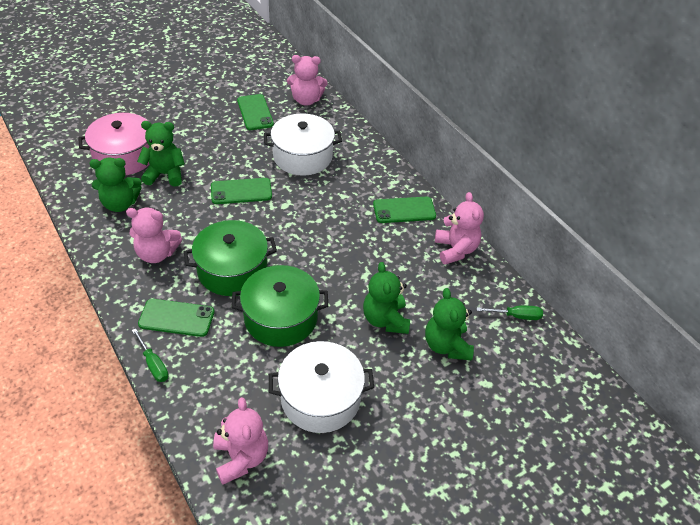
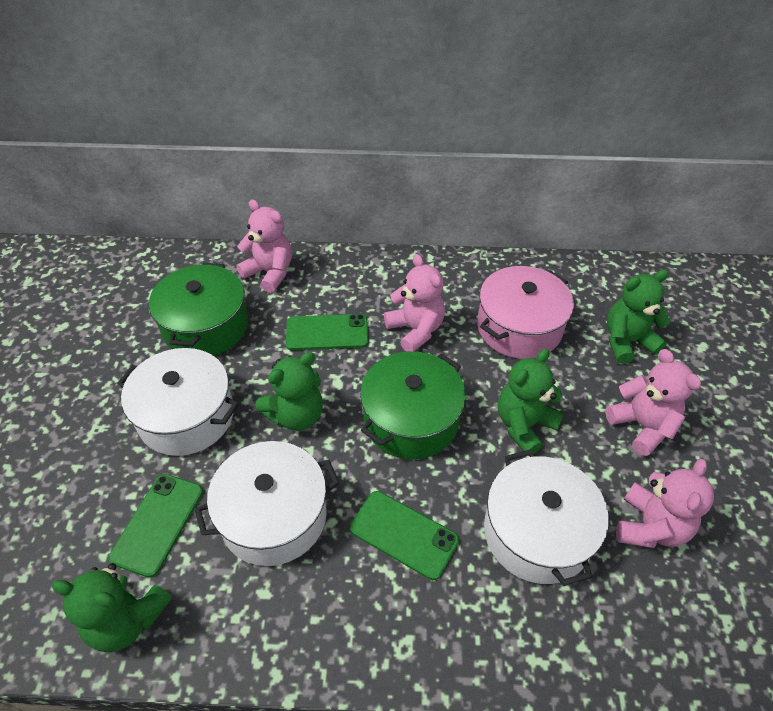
green phone: 4 -> 3
green screwdriver: 2 -> 0
white pot: 2 -> 3

